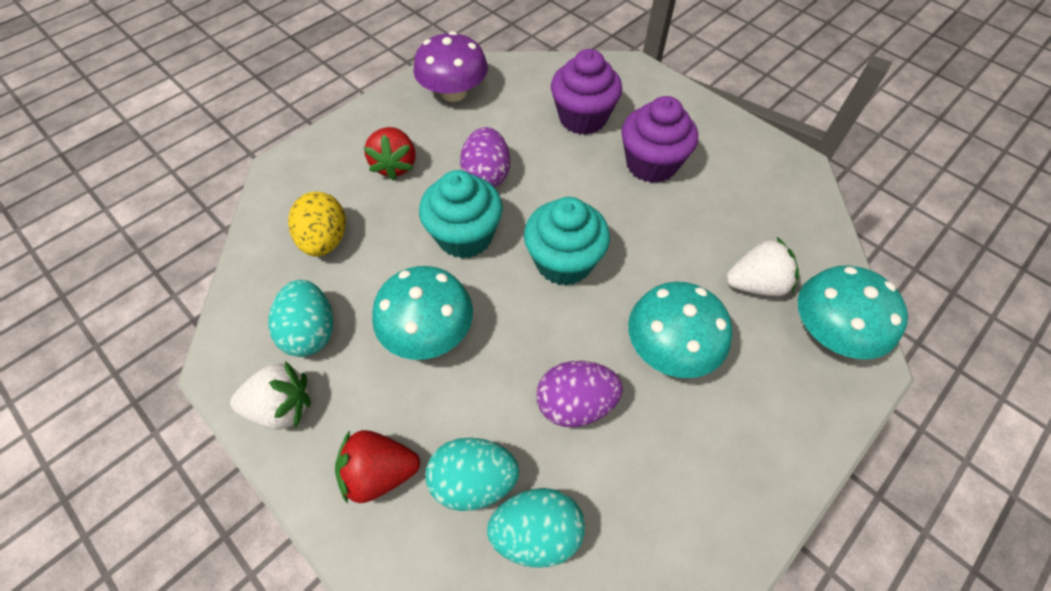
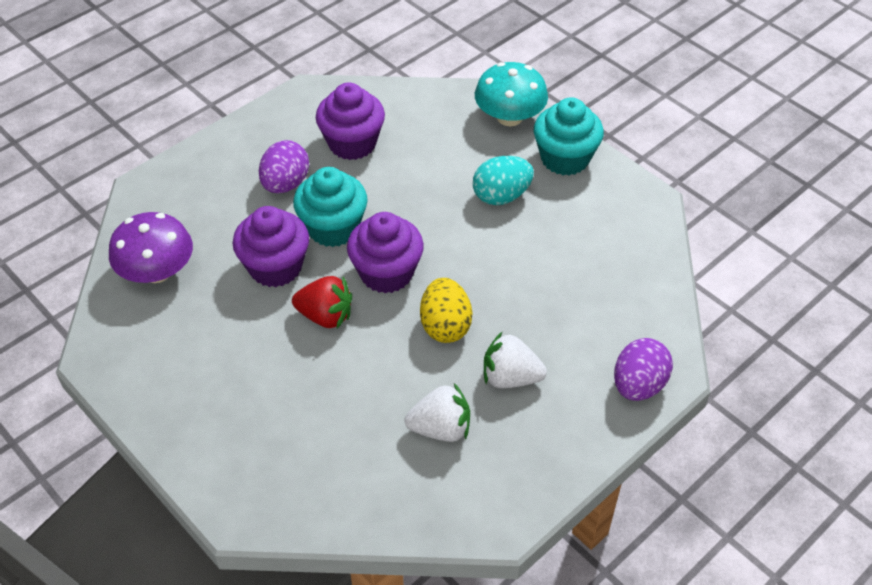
purple cupcake: 2 -> 3
red strawberry: 2 -> 1
turquoise egg: 3 -> 1
turquoise mushroom: 3 -> 1

